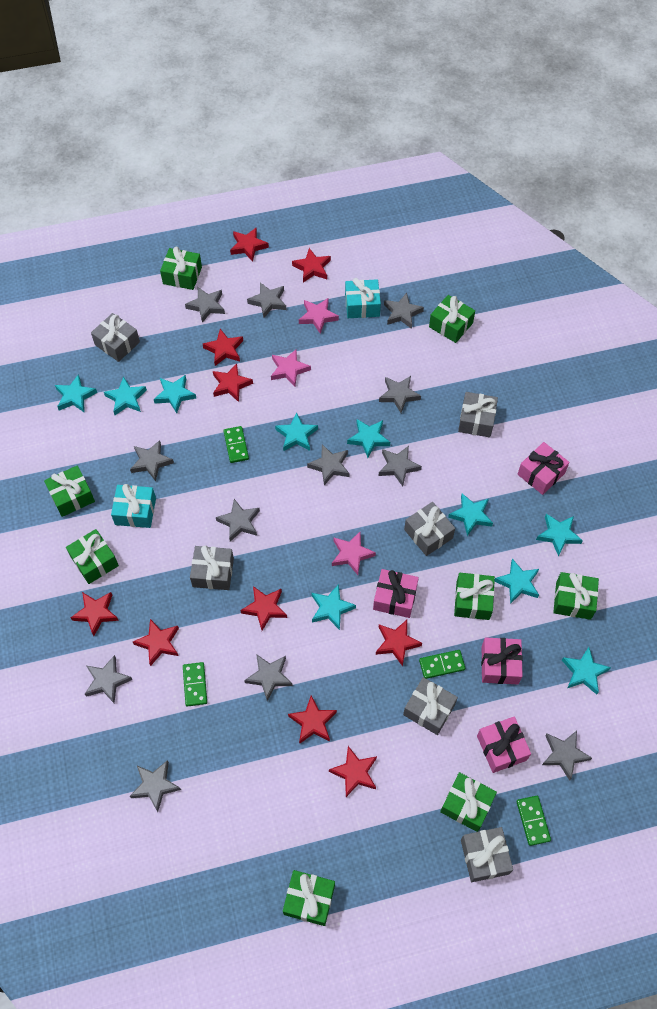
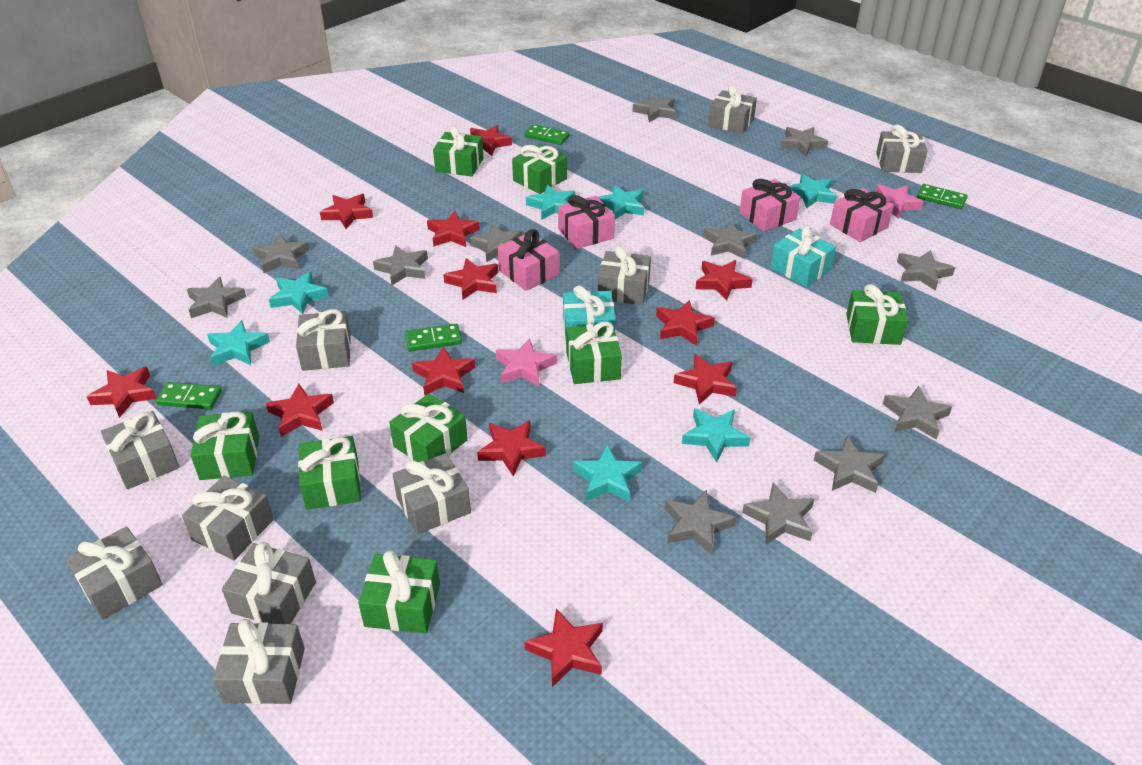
grey gift: 6 -> 10
pink star: 3 -> 2
red star: 10 -> 12
turquoise star: 10 -> 7

